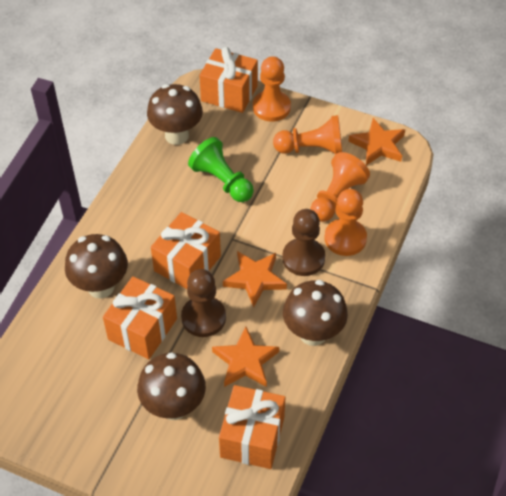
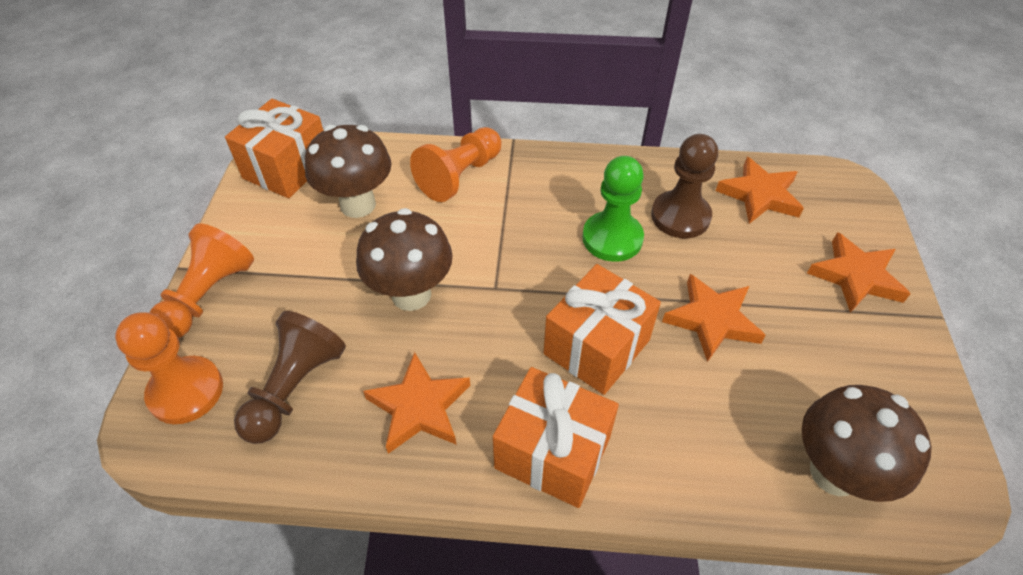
brown mushroom: 4 -> 3
orange gift: 4 -> 3
orange pawn: 4 -> 3
orange star: 3 -> 4

